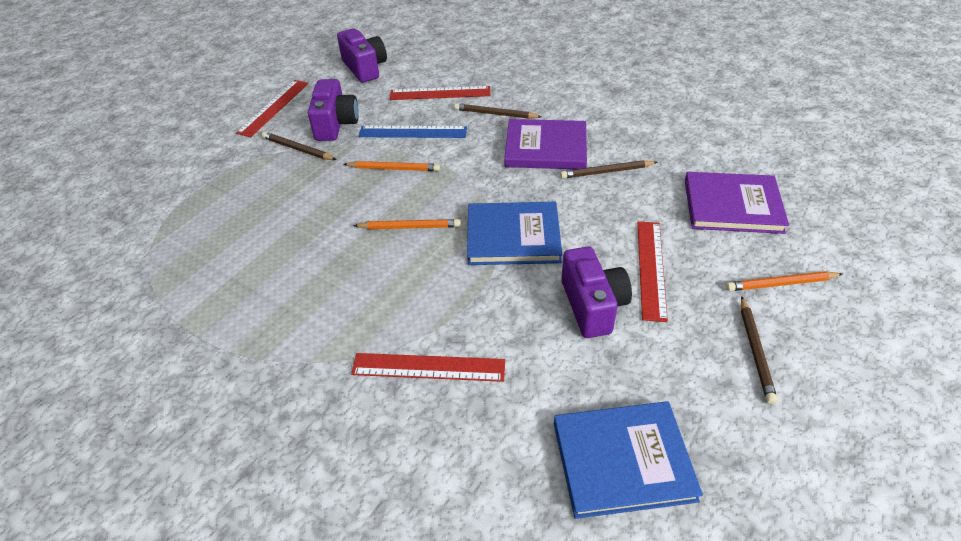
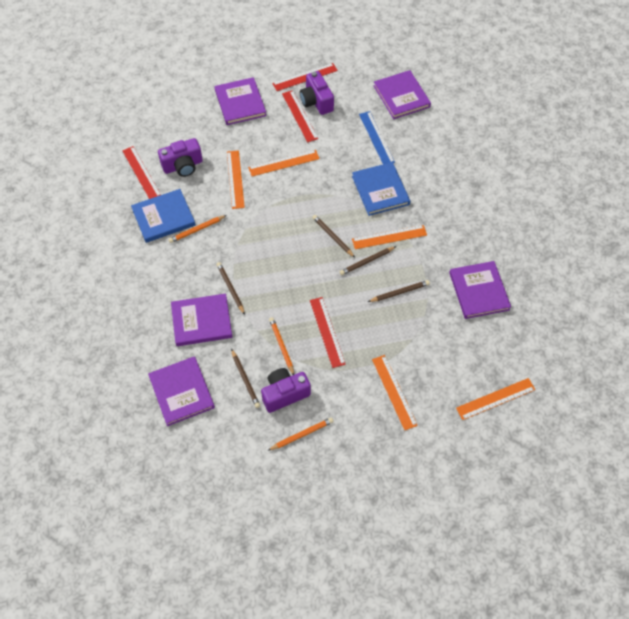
brown pencil: 4 -> 5
orange ruler: 0 -> 5
purple book: 2 -> 5

